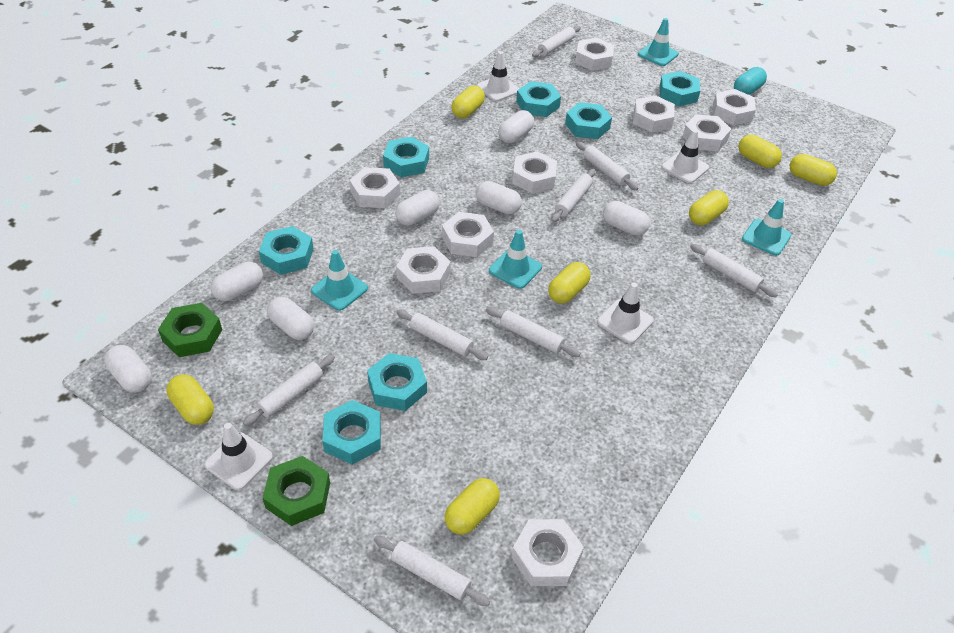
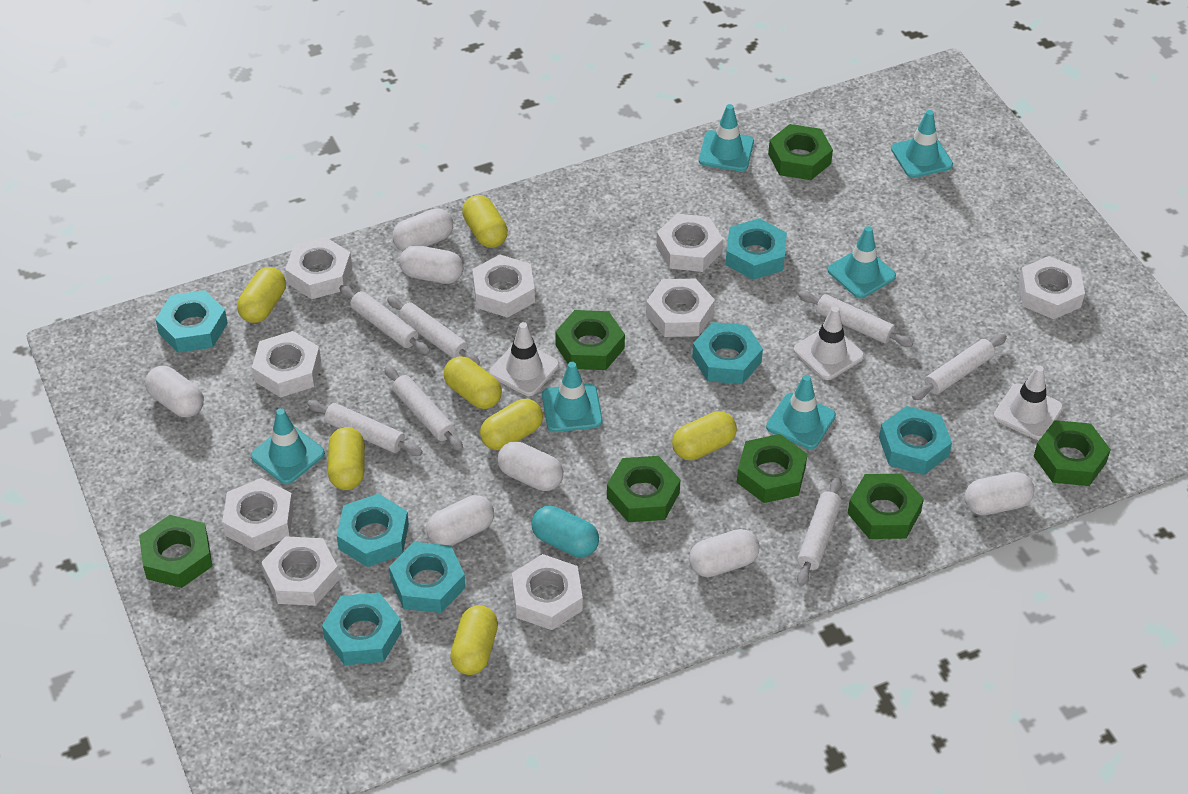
green nut: 2 -> 7
turquoise traffic cone: 4 -> 6
white rolling pin: 8 -> 7
white traffic cone: 4 -> 3

